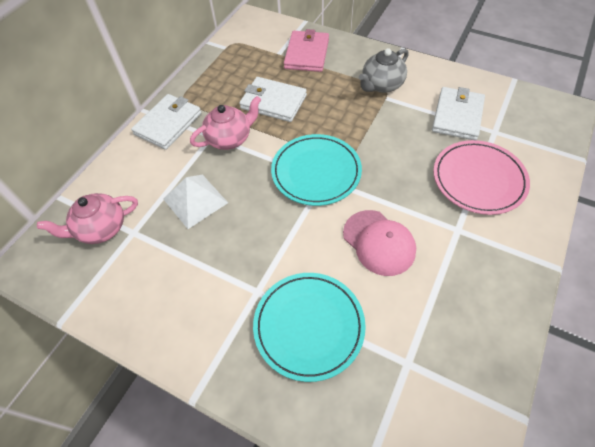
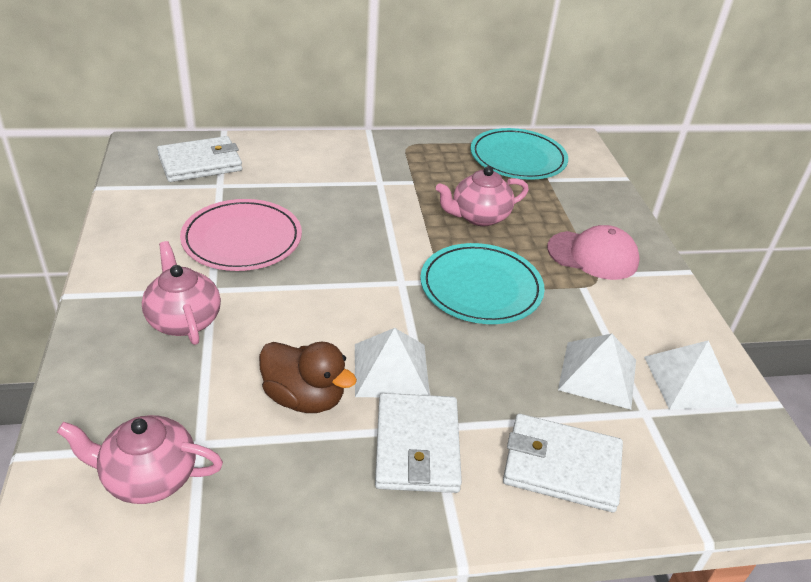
brown duck: 0 -> 1
grey teapot: 1 -> 0
pink teapot: 2 -> 3
pink wallet: 1 -> 0
white pyramid: 1 -> 3

